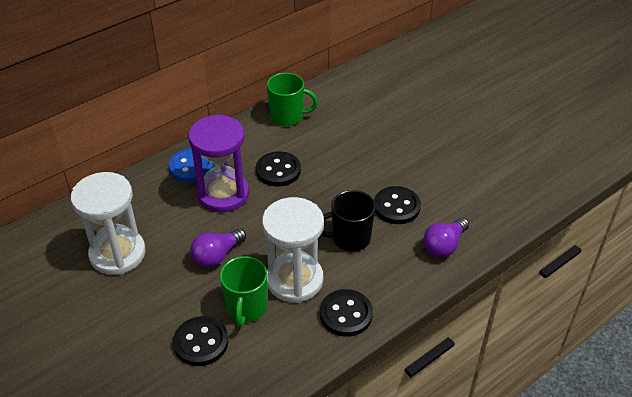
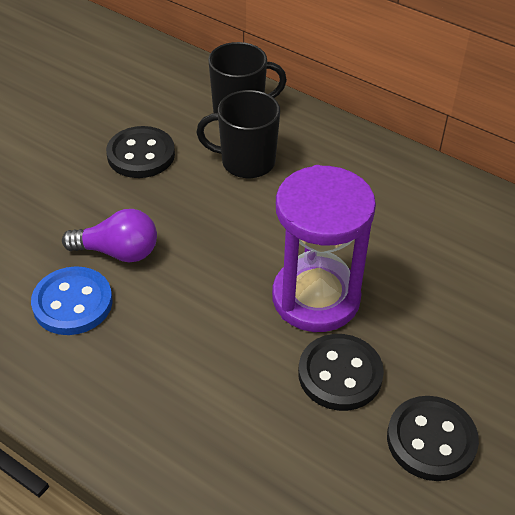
black button: 4 -> 3
black mug: 1 -> 2
green mug: 2 -> 0
purple light bulb: 2 -> 1
white hourglass: 2 -> 0

